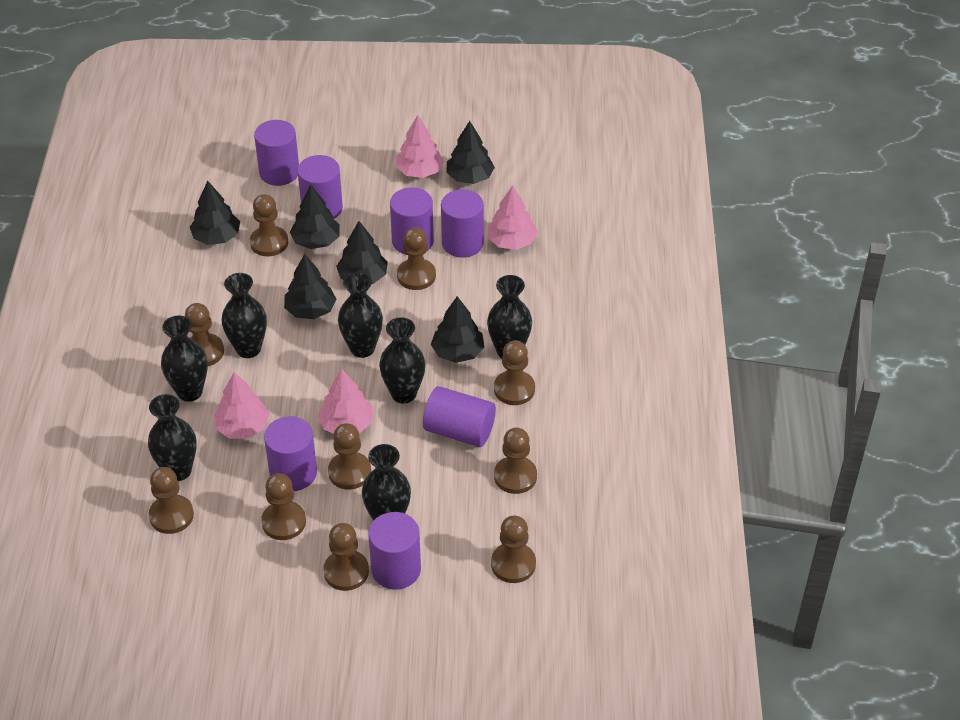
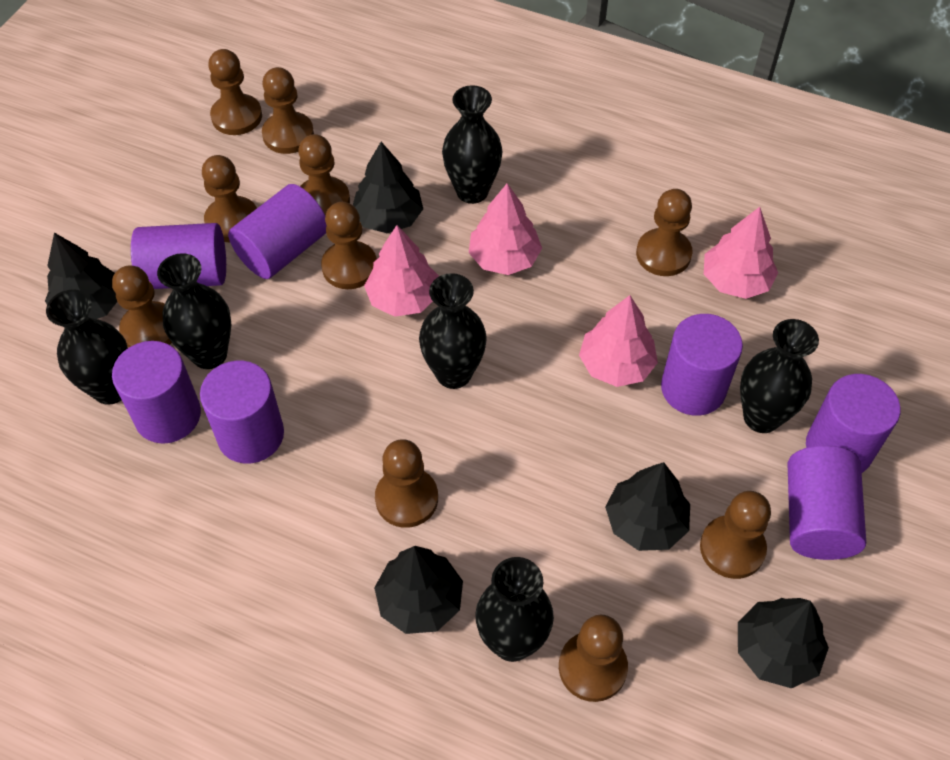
black tree: 6 -> 5
black vase: 7 -> 6

